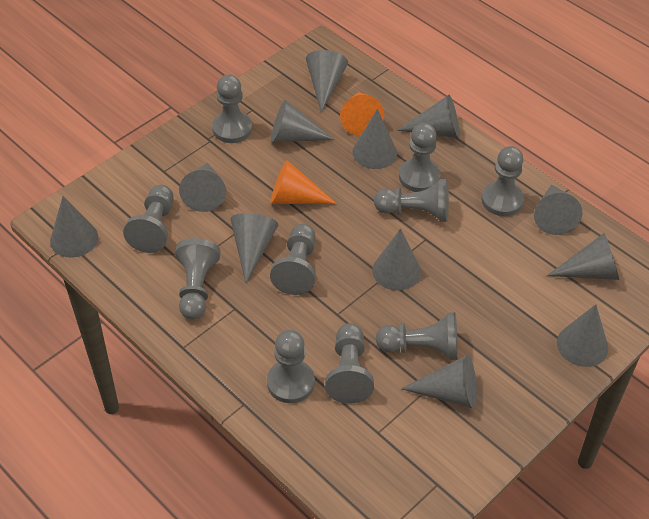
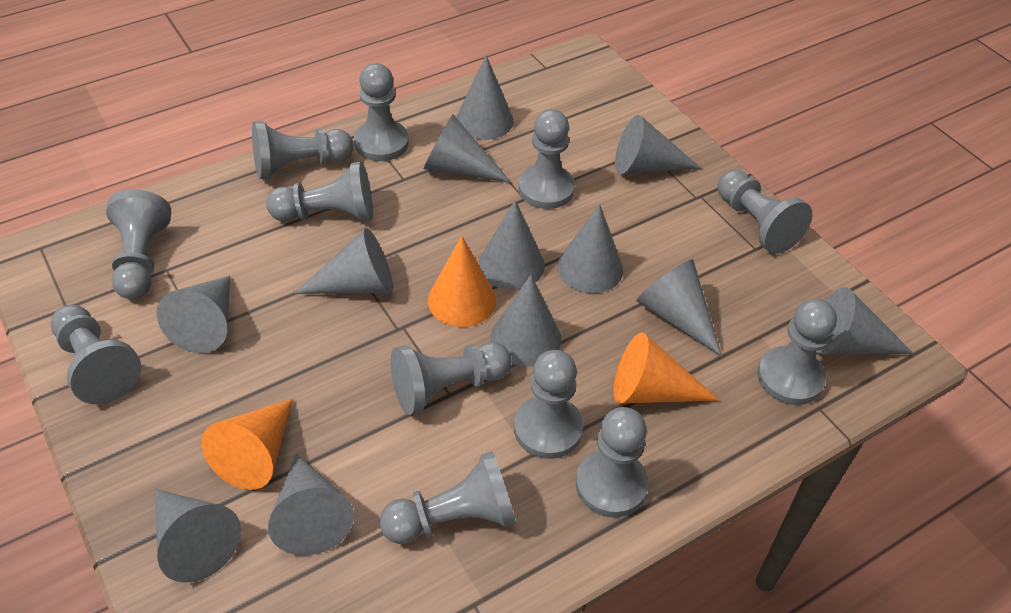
grey pawn: 10 -> 12
orange cone: 2 -> 3

